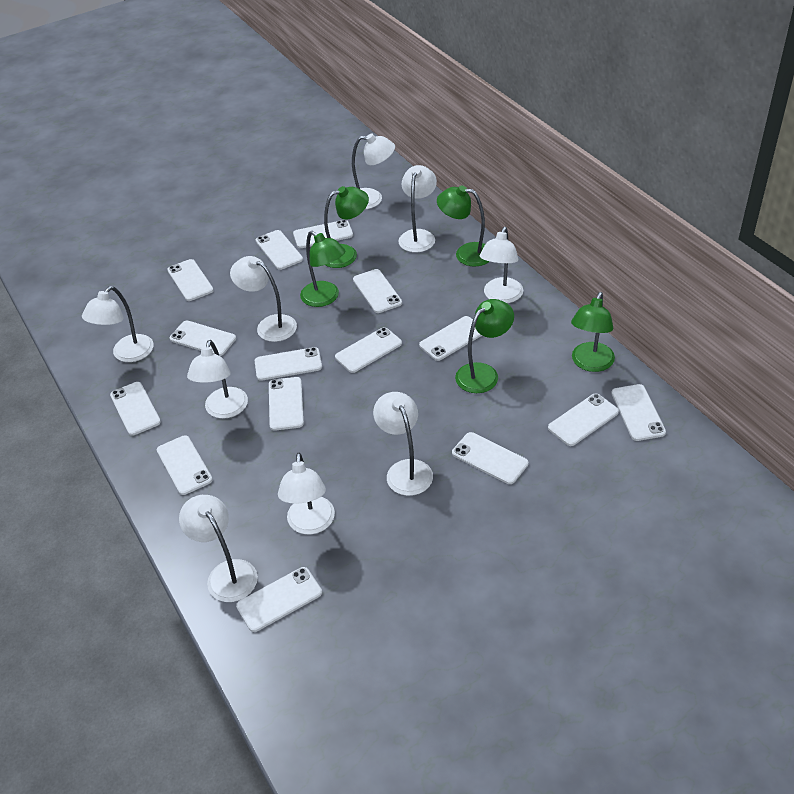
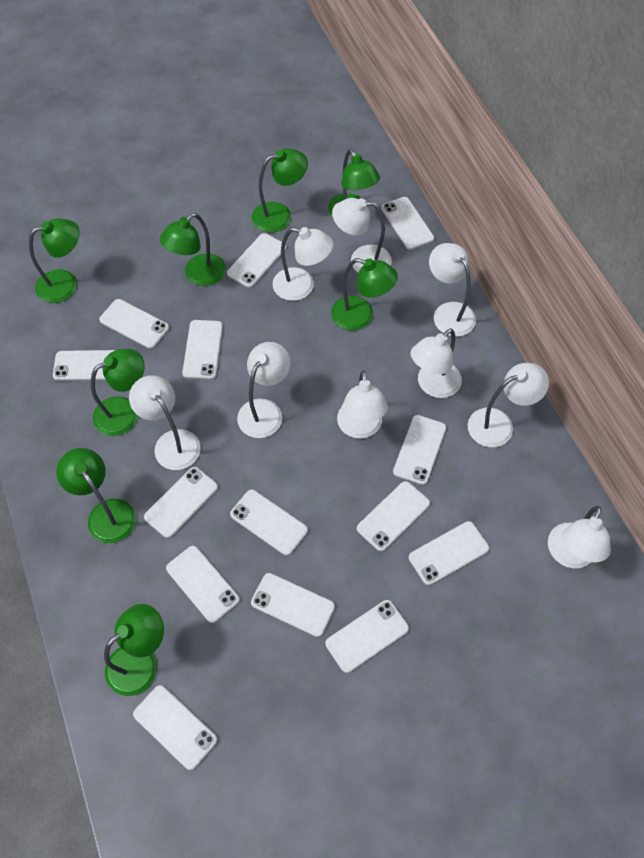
green lamp: 5 -> 8
white phone: 15 -> 14

